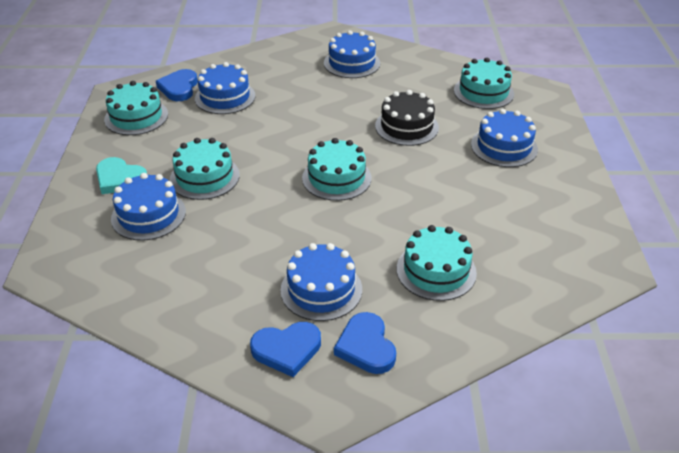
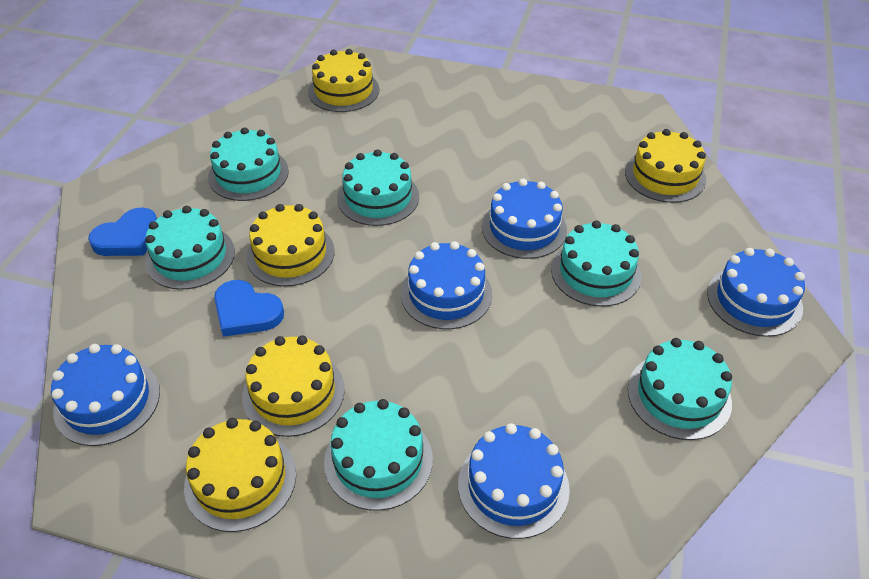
black cake: 1 -> 0
blue heart: 3 -> 2
turquoise cake: 5 -> 6
turquoise heart: 1 -> 0
yellow cake: 0 -> 5

